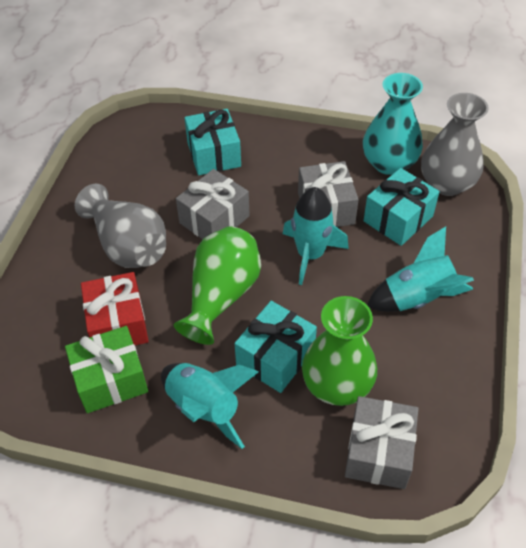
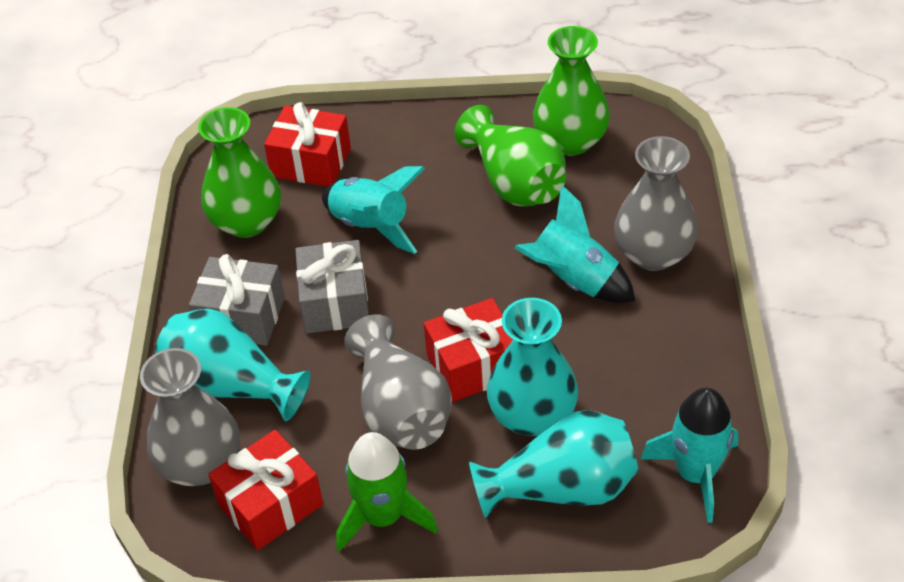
green gift: 1 -> 0
green rocket: 0 -> 1
green vase: 2 -> 3
grey gift: 3 -> 2
grey vase: 2 -> 3
red gift: 1 -> 3
turquoise gift: 3 -> 0
turquoise vase: 1 -> 3

